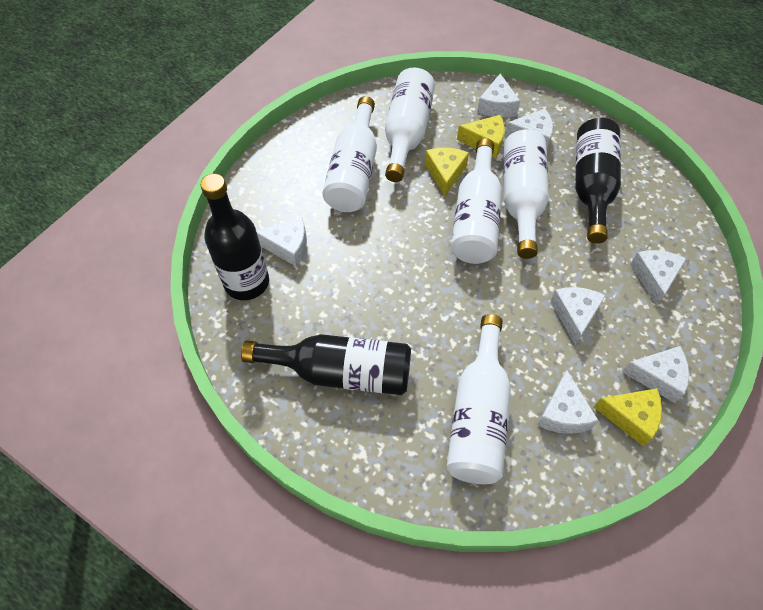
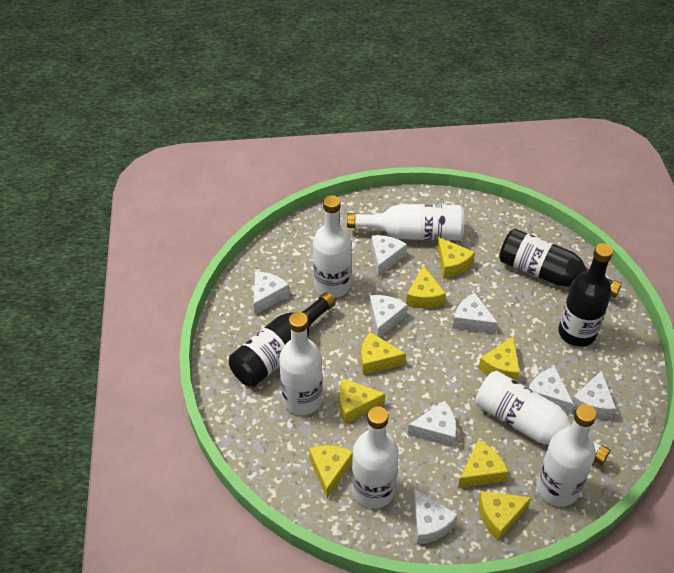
white bottle: 5 -> 6
white cheese: 7 -> 8
yellow cheese: 3 -> 8

